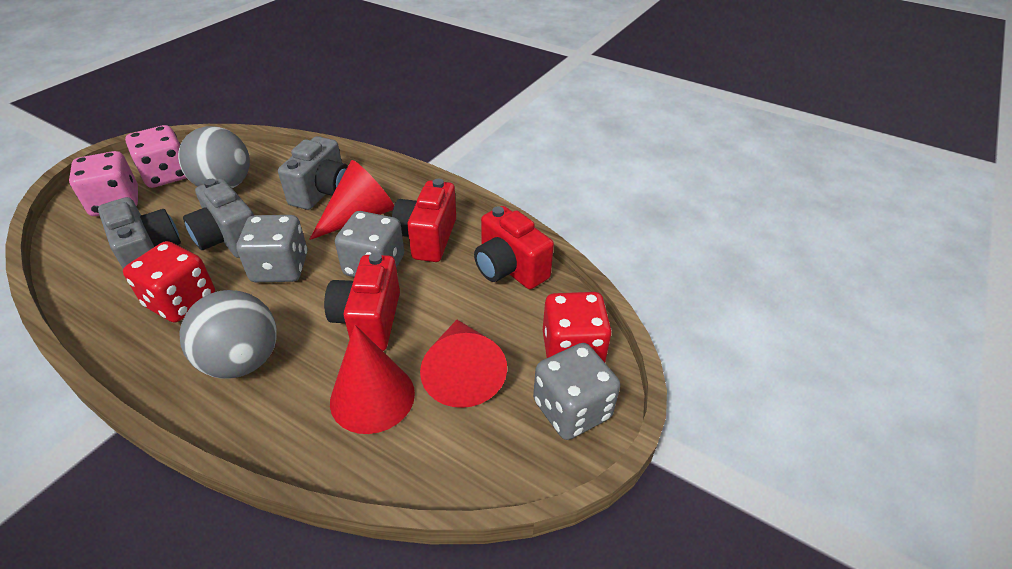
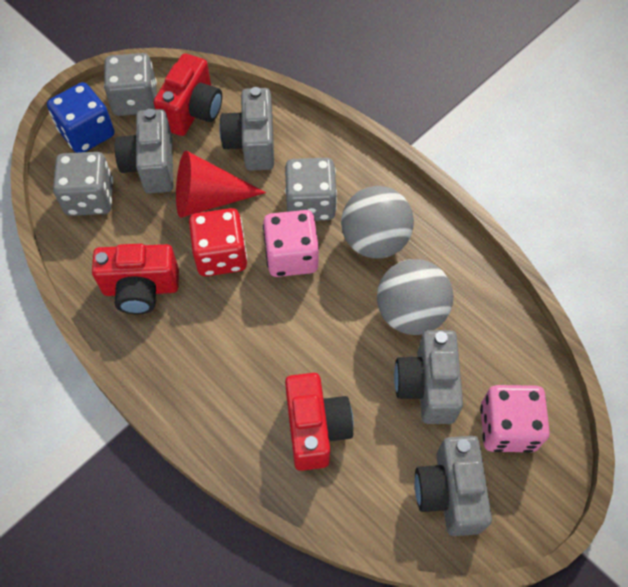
blue dice: 0 -> 1
grey camera: 3 -> 4
red cone: 3 -> 1
red dice: 2 -> 1

